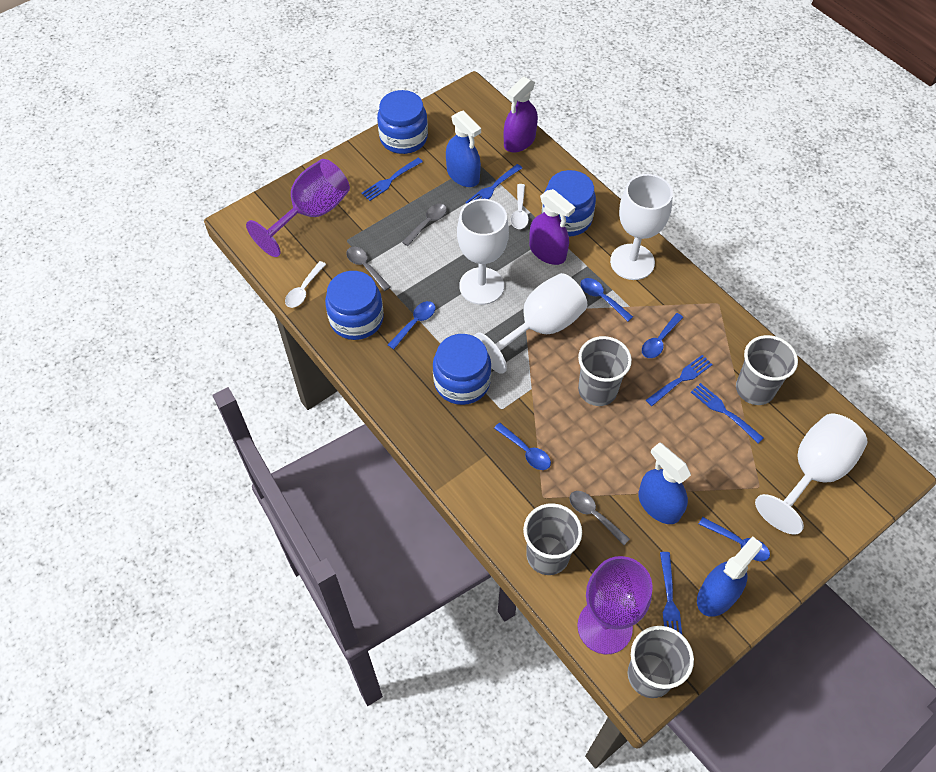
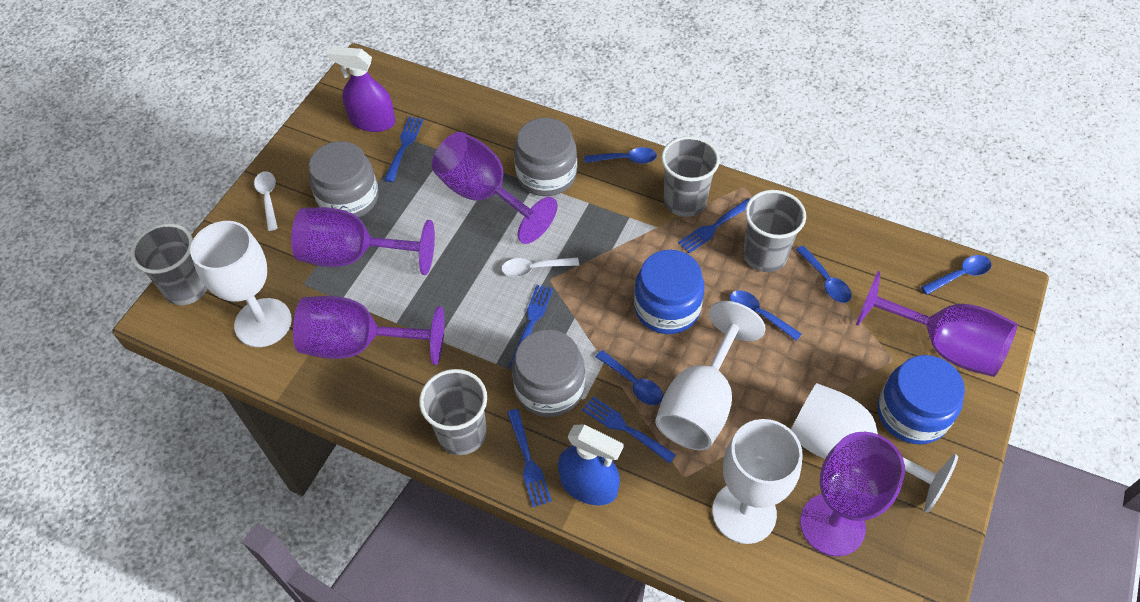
blue jar: 4 -> 2
blue spray bottle: 3 -> 1
grey jar: 0 -> 3
grey spoon: 3 -> 0
purple goblet: 2 -> 5
purple spray bottle: 2 -> 1

